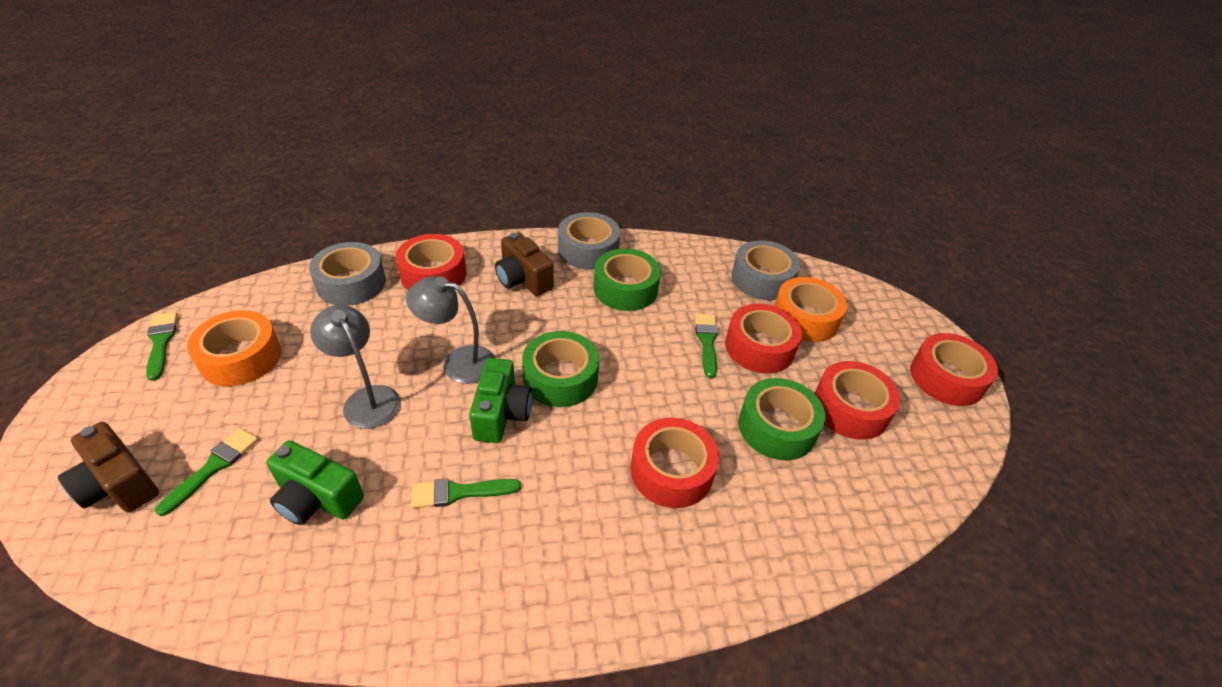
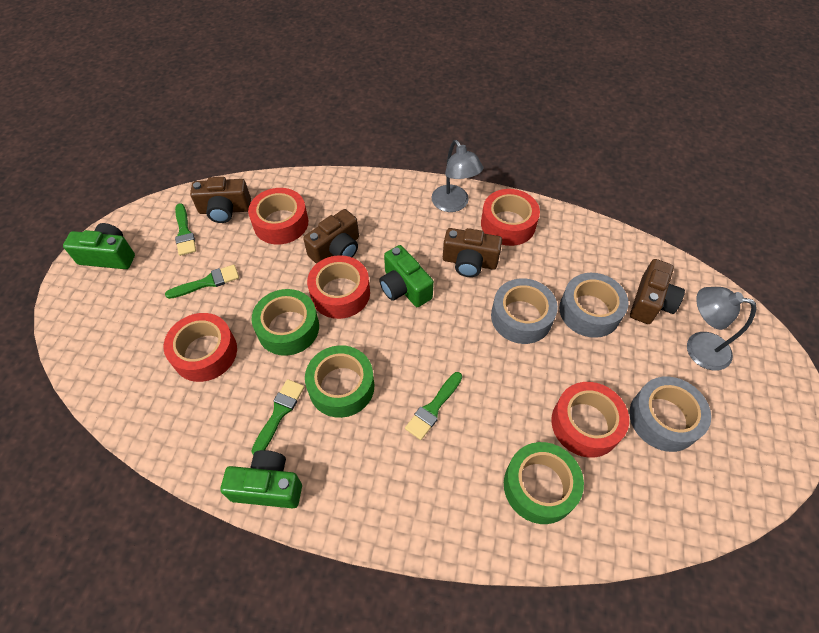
brown camera: 2 -> 4
green camera: 2 -> 3
orange tape: 2 -> 0

